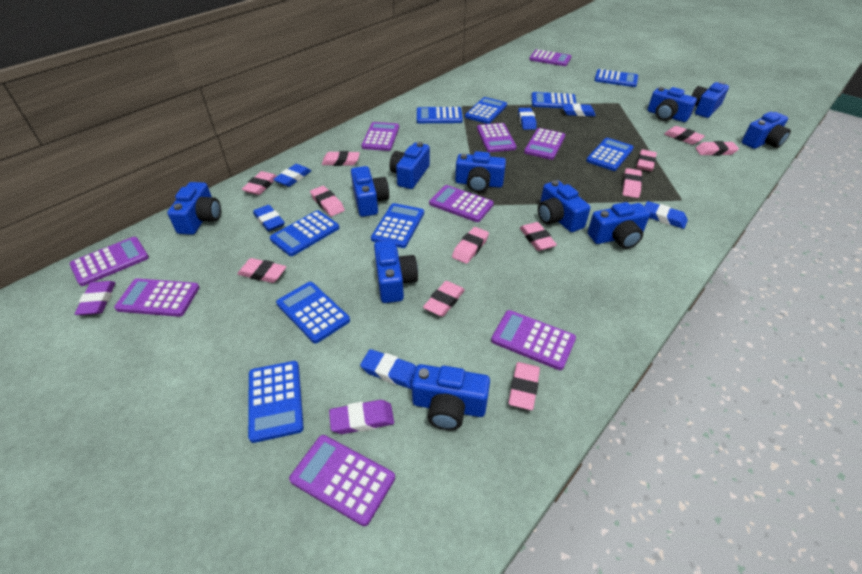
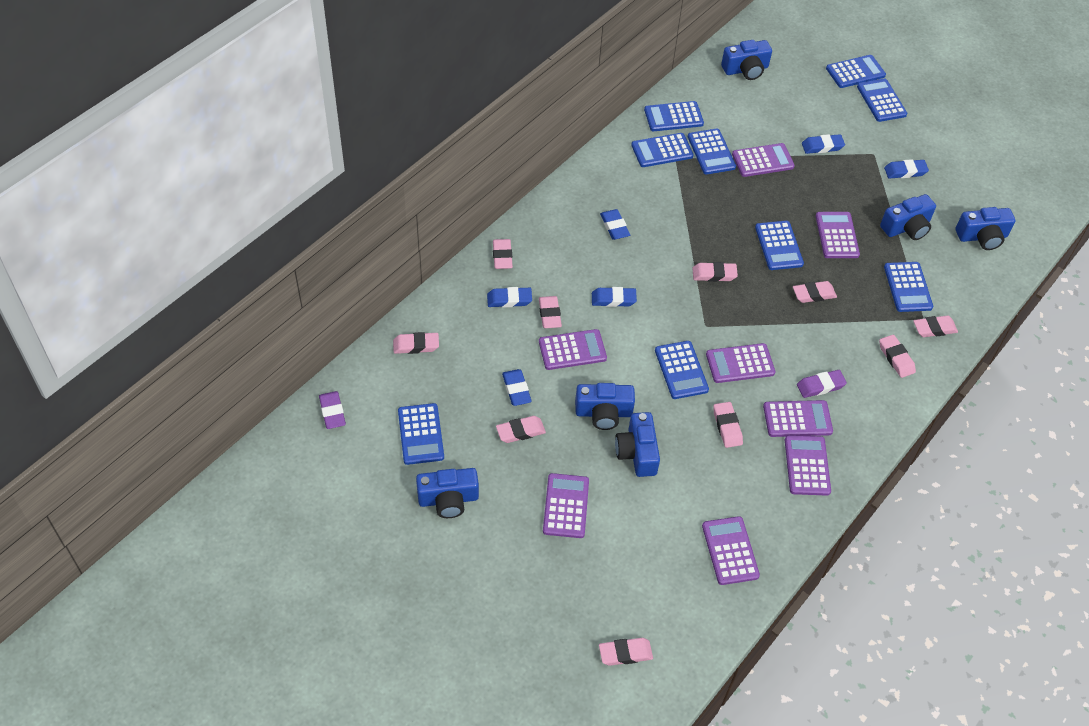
blue camera: 11 -> 6
pink eraser: 12 -> 10
purple calculator: 9 -> 8

